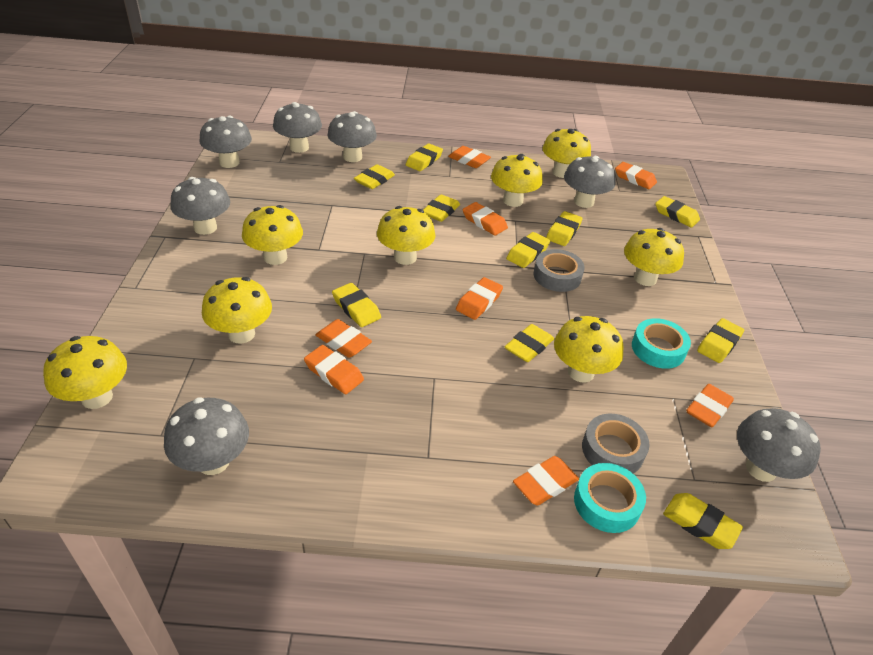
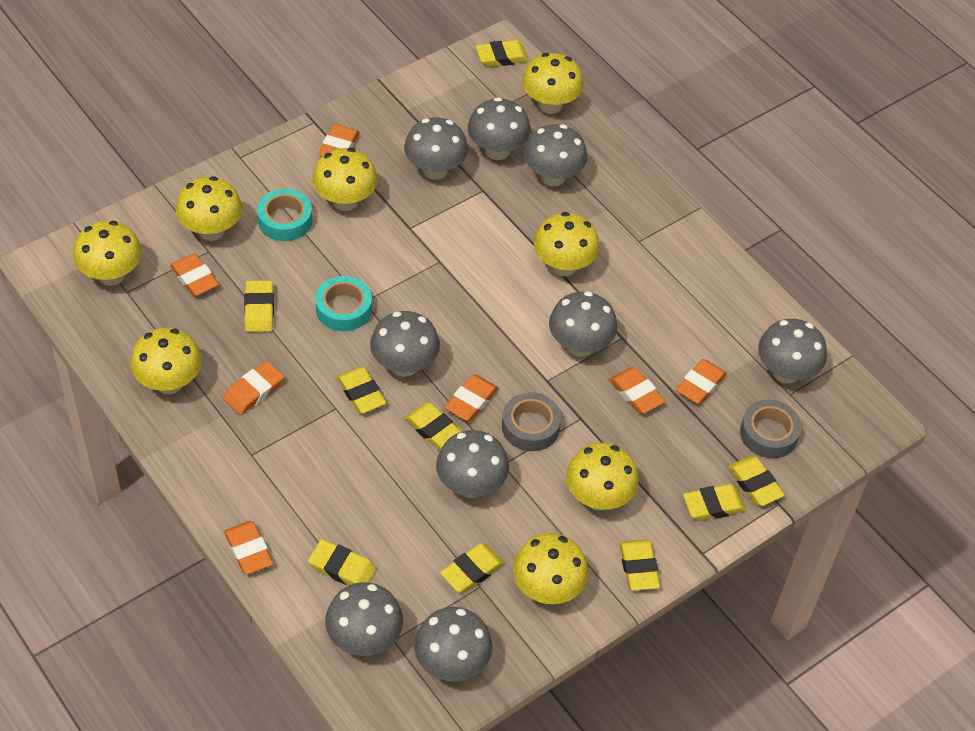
grey mushroom: 7 -> 9
orange eraser: 8 -> 7
yellow eraser: 10 -> 9

